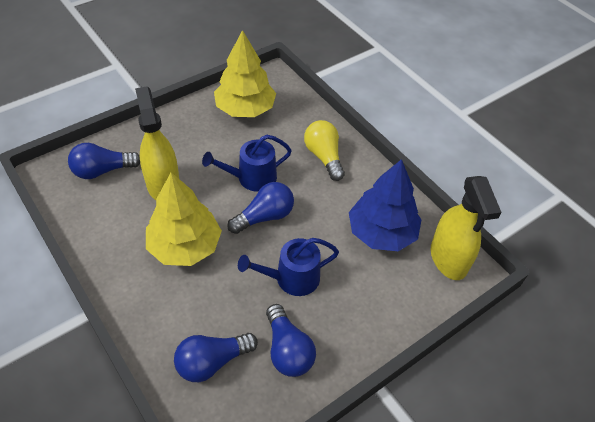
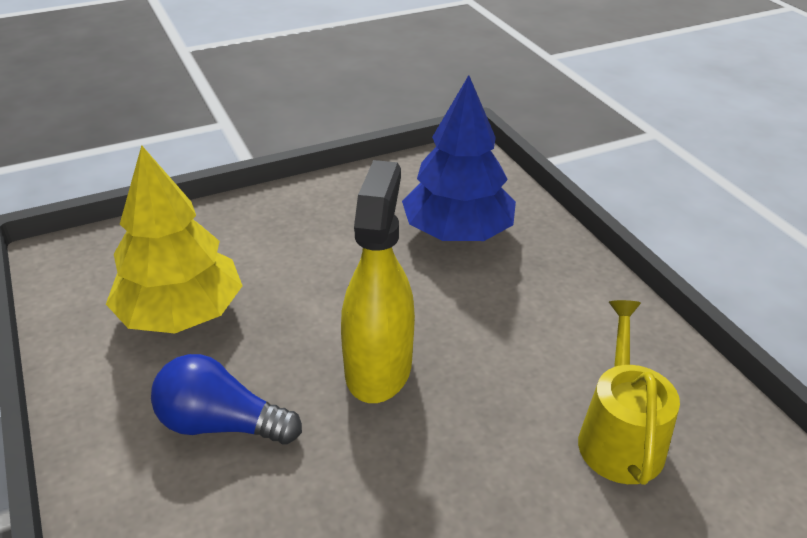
blue light bulb: 4 -> 1
blue watering can: 2 -> 0
yellow light bulb: 1 -> 0
yellow spray bottle: 2 -> 1
yellow tree: 2 -> 1
yellow watering can: 0 -> 1

